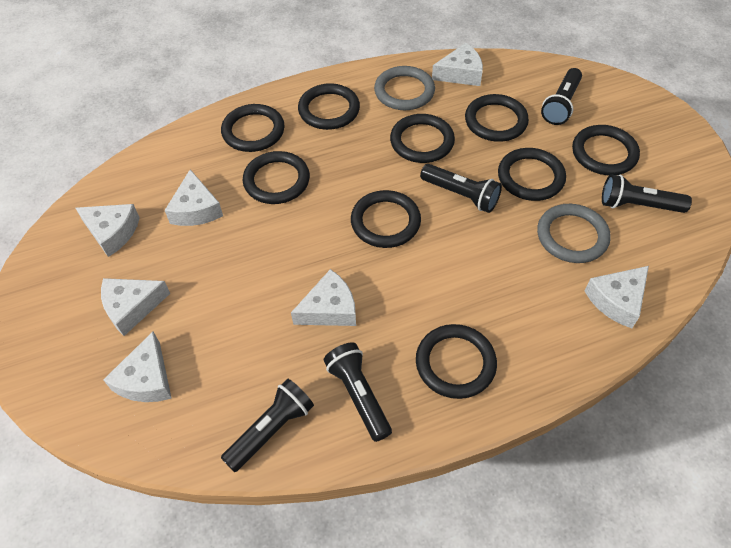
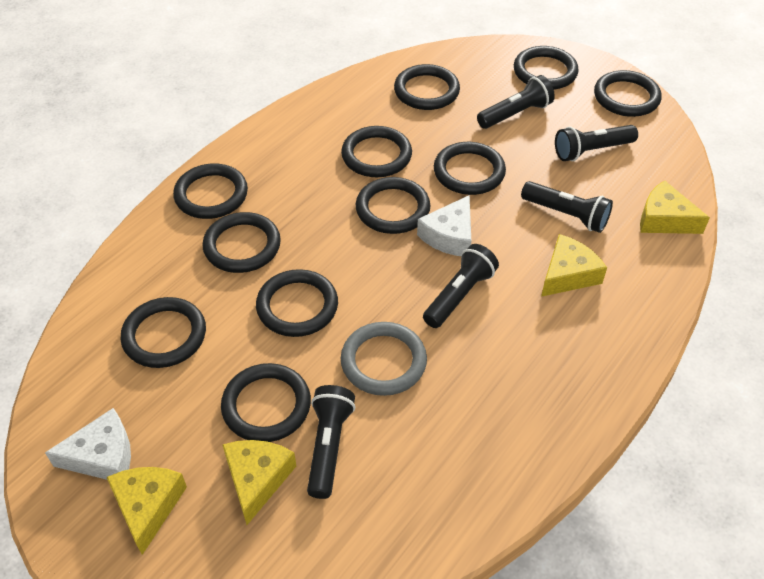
black ring: 9 -> 11
grey ring: 2 -> 1
white cheese: 7 -> 2
yellow cheese: 0 -> 4

